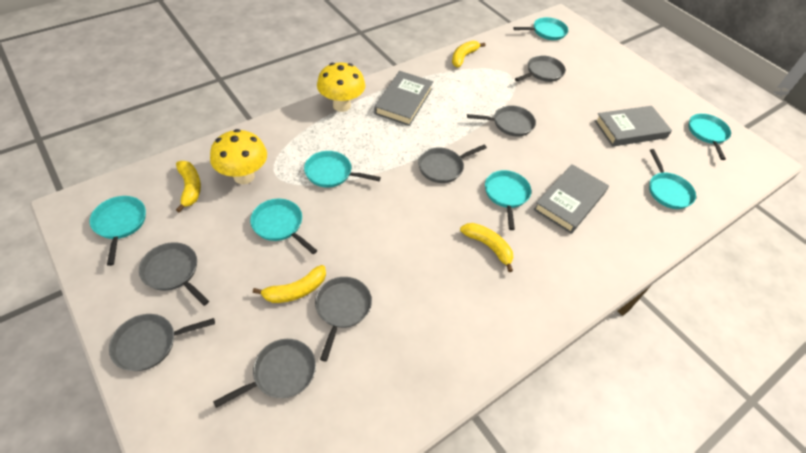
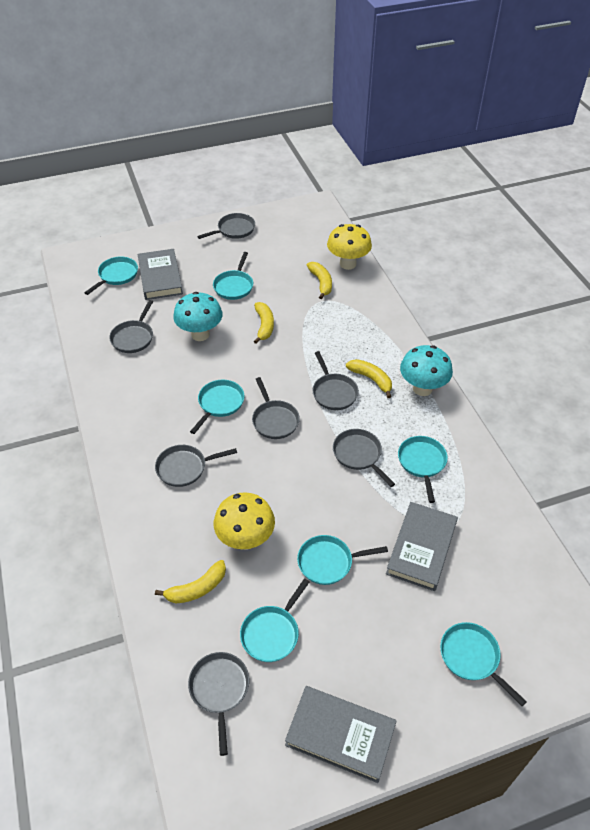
turquoise mushroom: 0 -> 2

